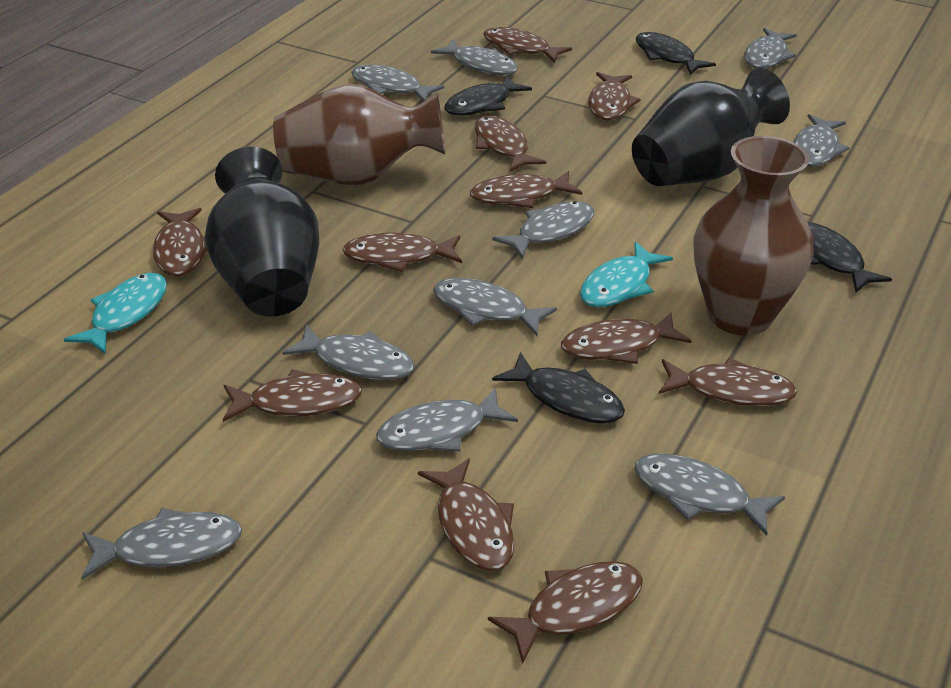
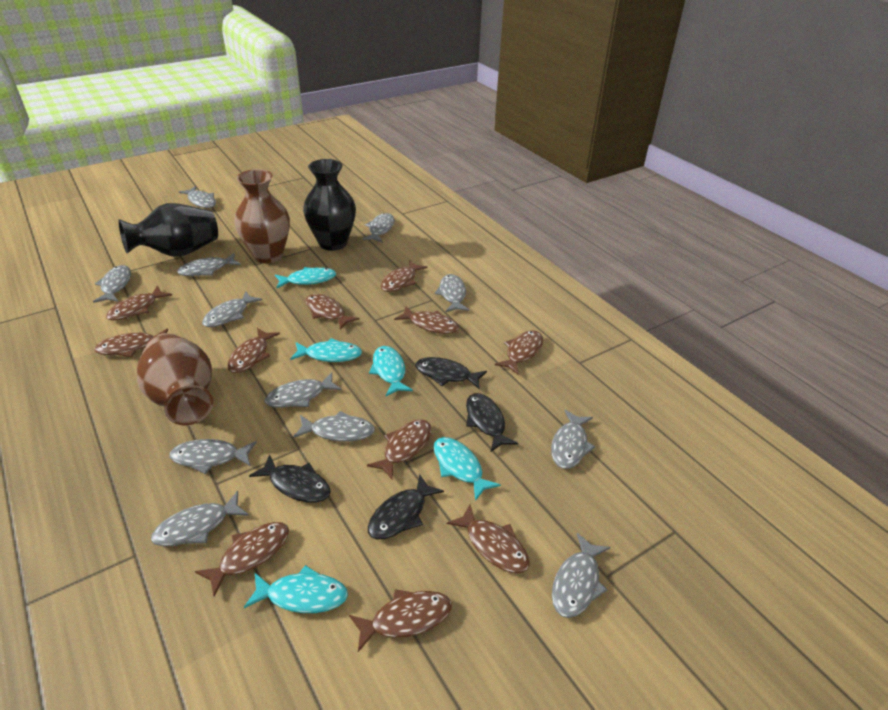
grey fish: 10 -> 12
turquoise fish: 2 -> 5

